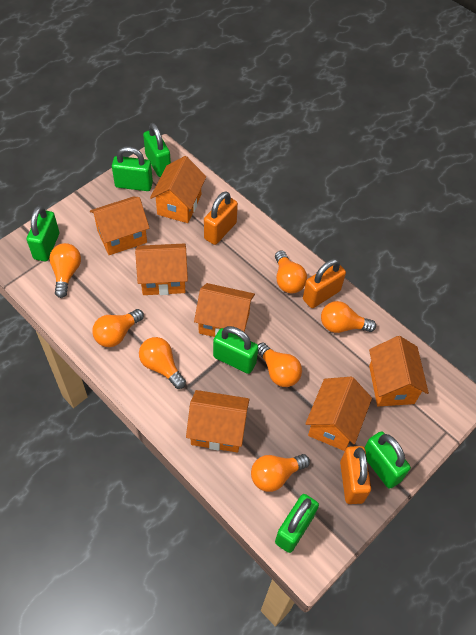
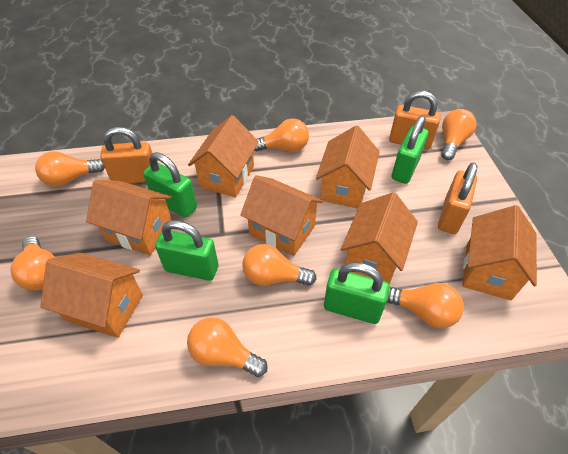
green padlock: 6 -> 4

